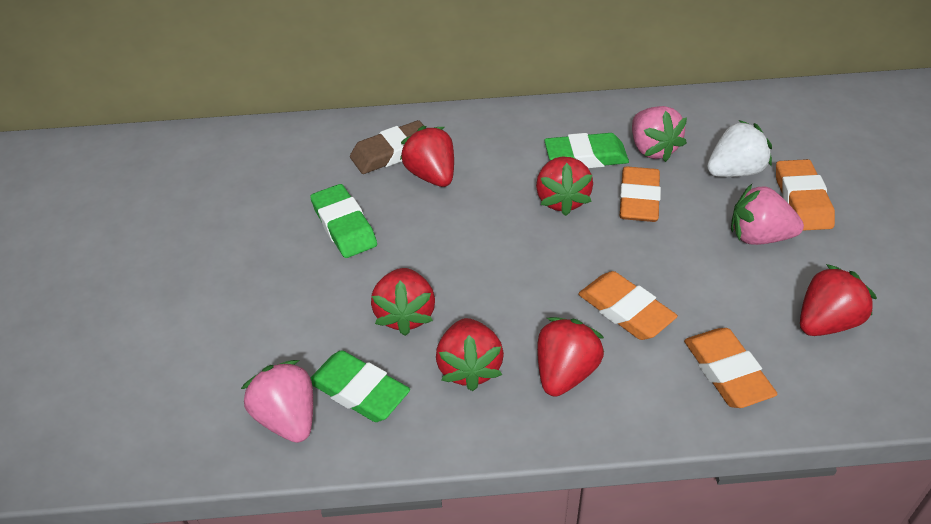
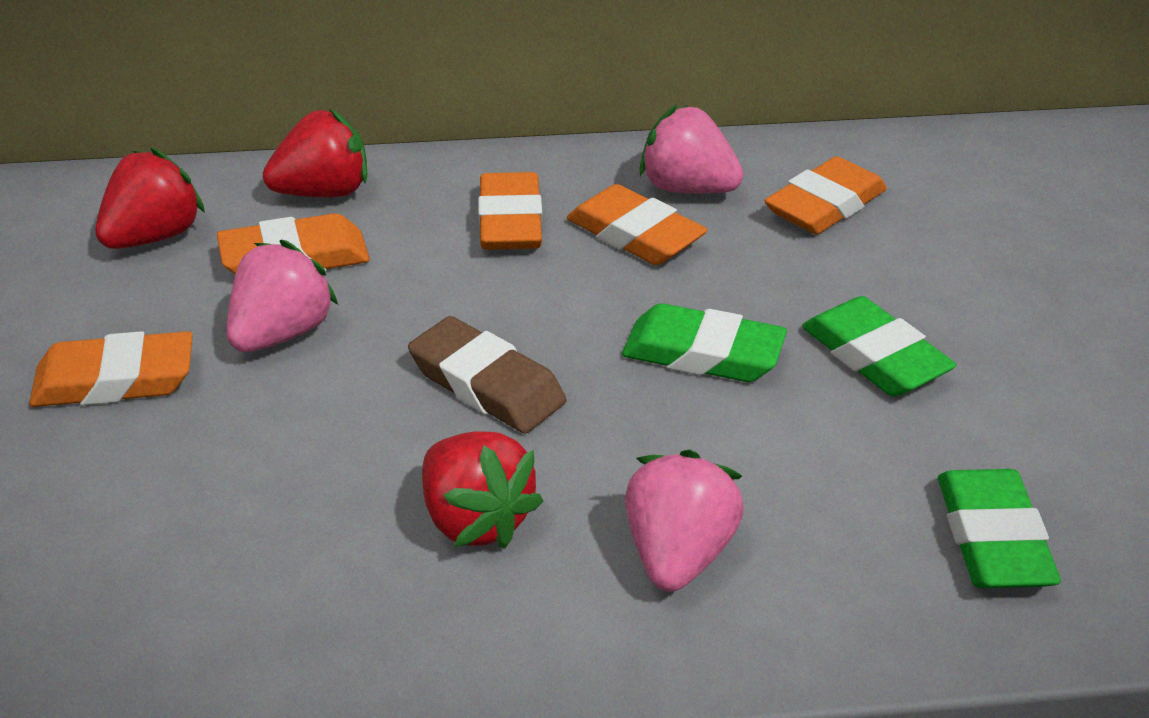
orange eraser: 4 -> 5
red strawberry: 6 -> 3
white strawberry: 1 -> 0

